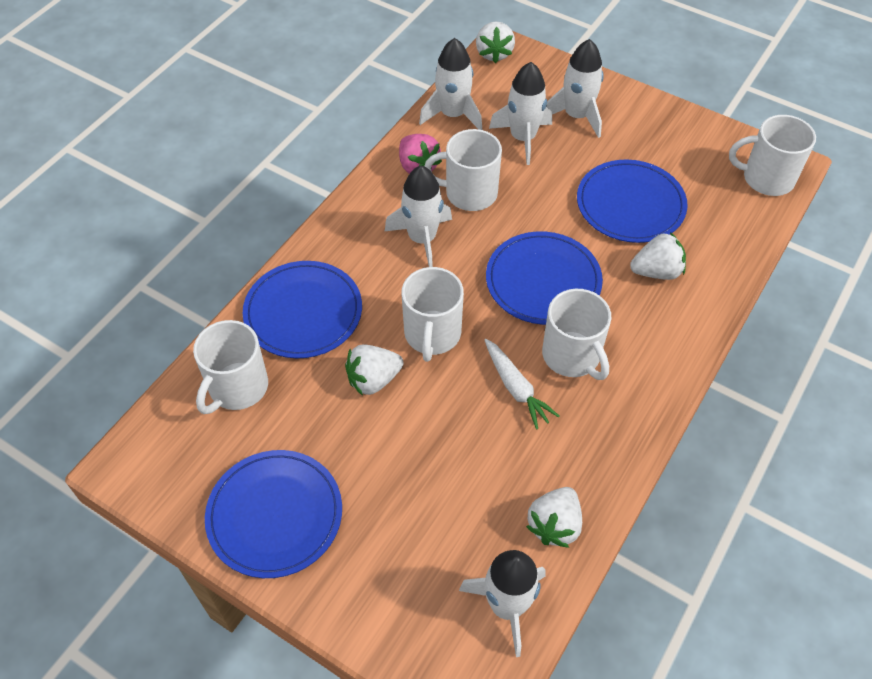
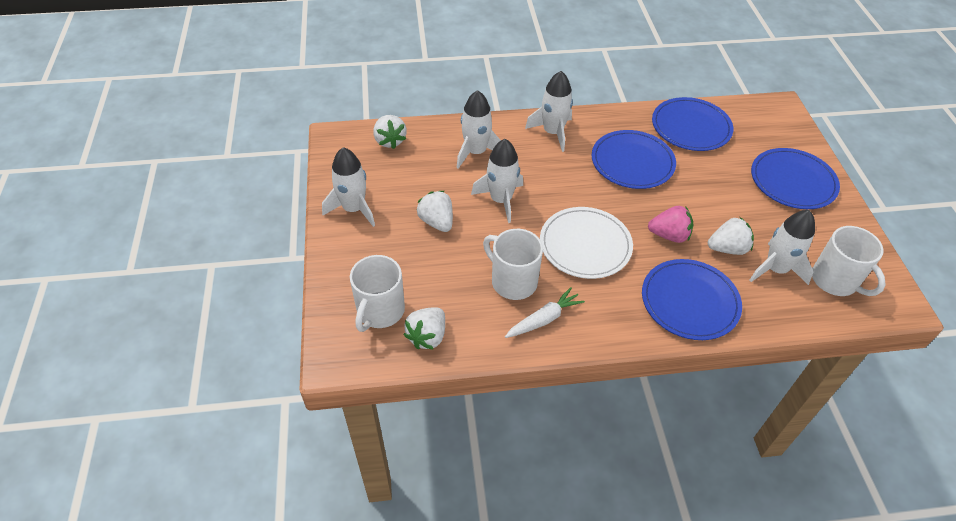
white mug: 5 -> 3
white plate: 0 -> 1

